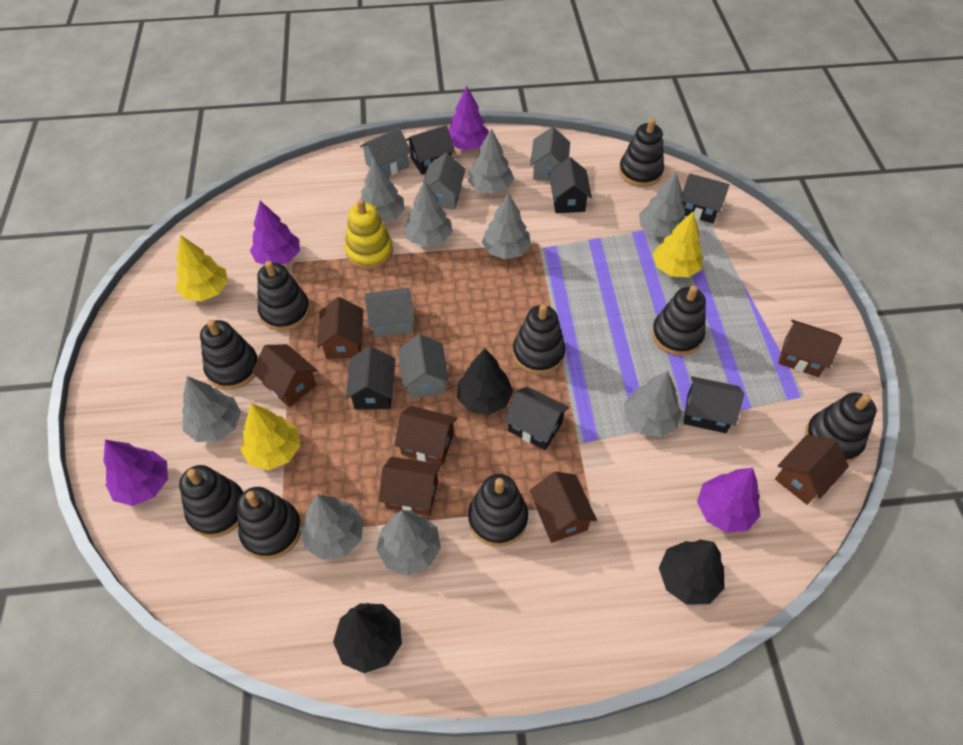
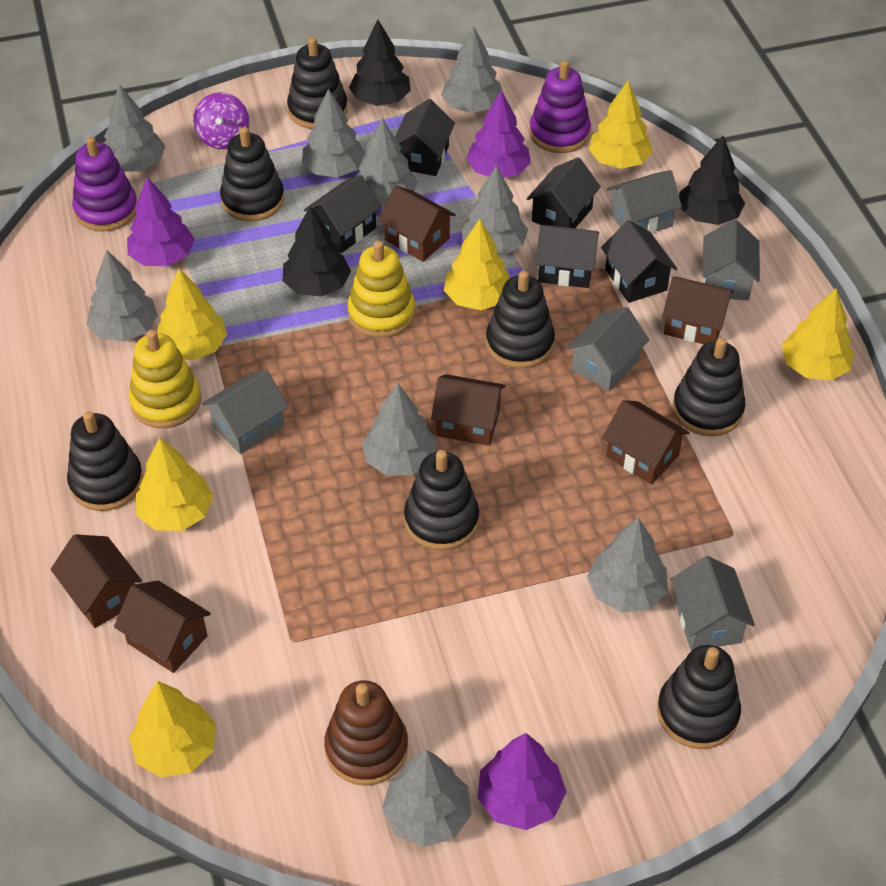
black house: 6 -> 5
black stacking toy: 9 -> 7
brown house: 7 -> 6
brown stacking toy: 0 -> 1
purple spinning top: 0 -> 1
purple stacking toy: 0 -> 2
purple tree: 4 -> 3
yellow stacking toy: 1 -> 2
yellow tree: 3 -> 6

